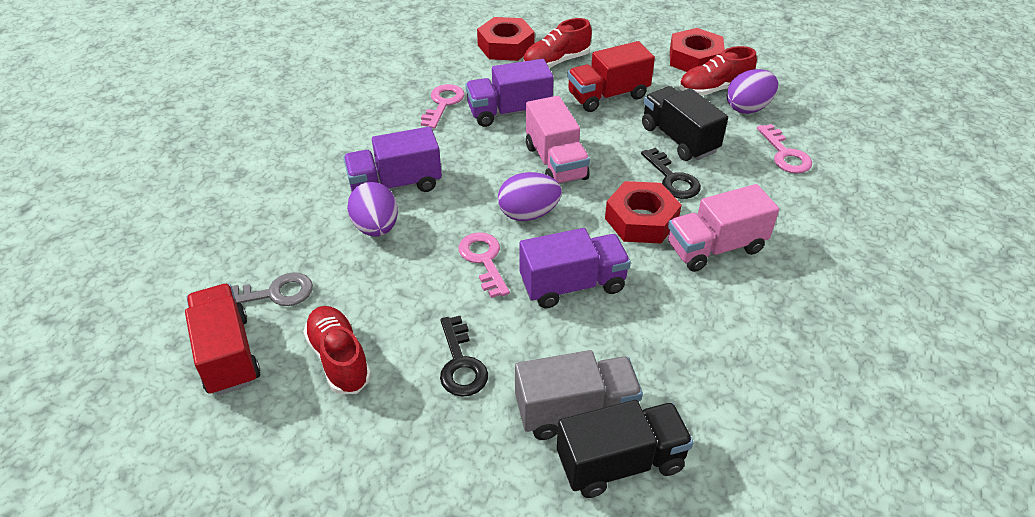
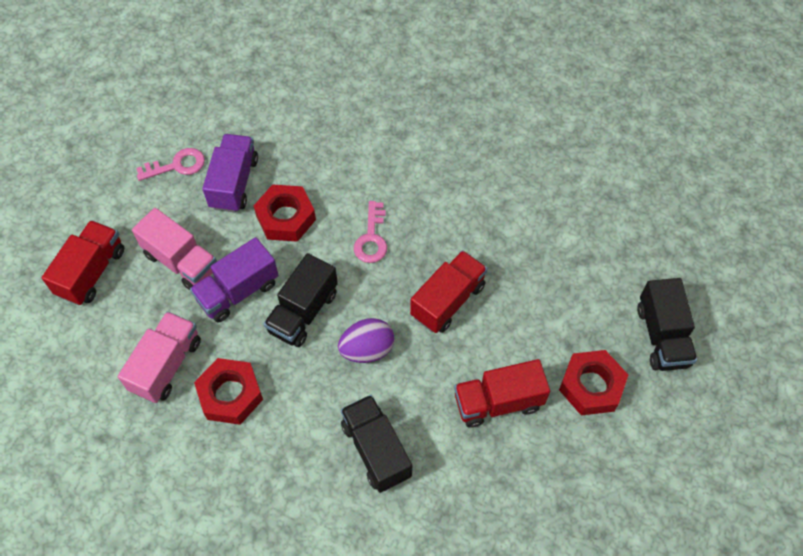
black key: 2 -> 0
black truck: 2 -> 3
grey key: 1 -> 0
grey truck: 1 -> 0
pink key: 3 -> 2
purple egg: 3 -> 1
purple truck: 3 -> 2
red shoe: 3 -> 0
red truck: 2 -> 3

